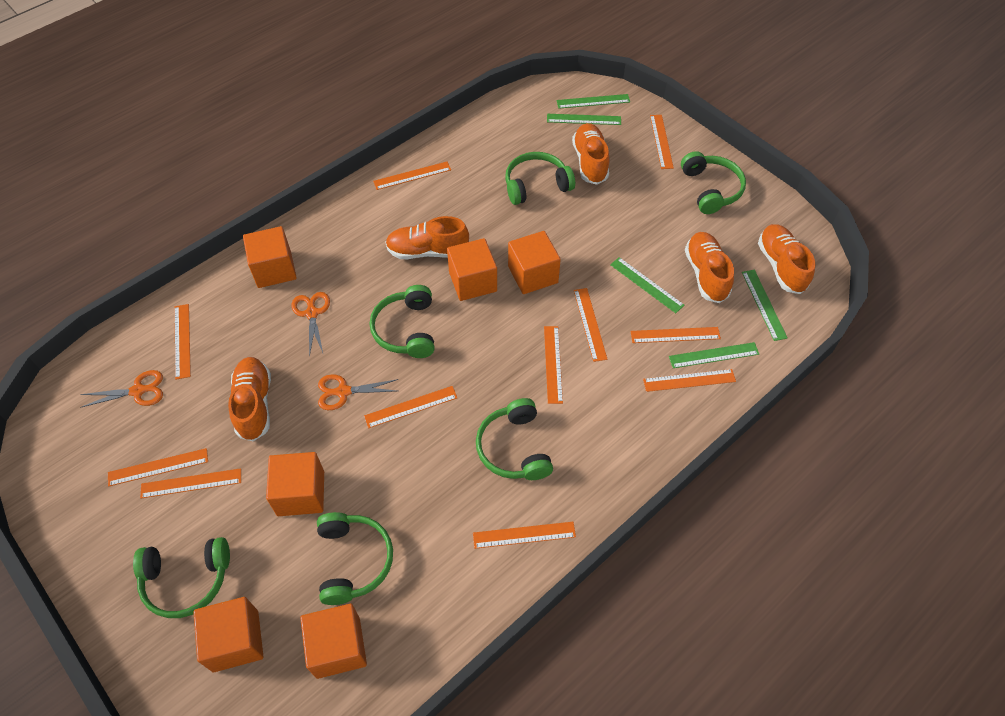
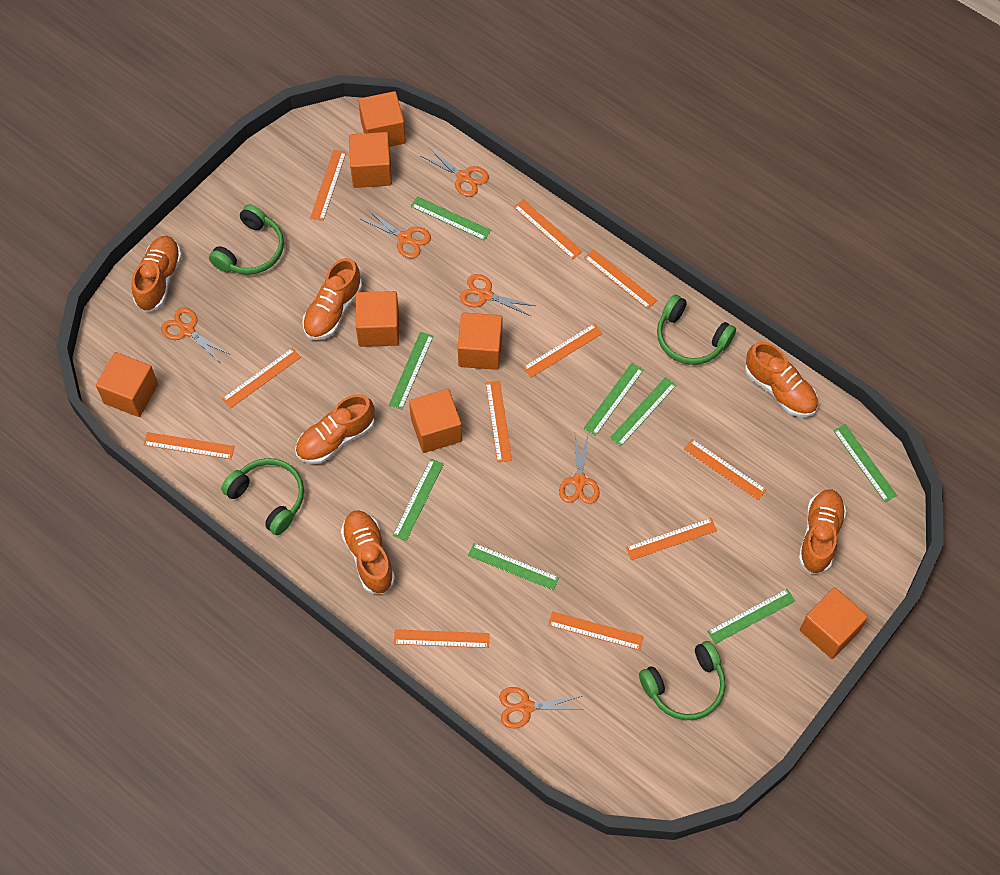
green headphones: 6 -> 4
green ruler: 5 -> 8
orange cube: 6 -> 7
orange scissors: 3 -> 6
orange shoe: 5 -> 6

